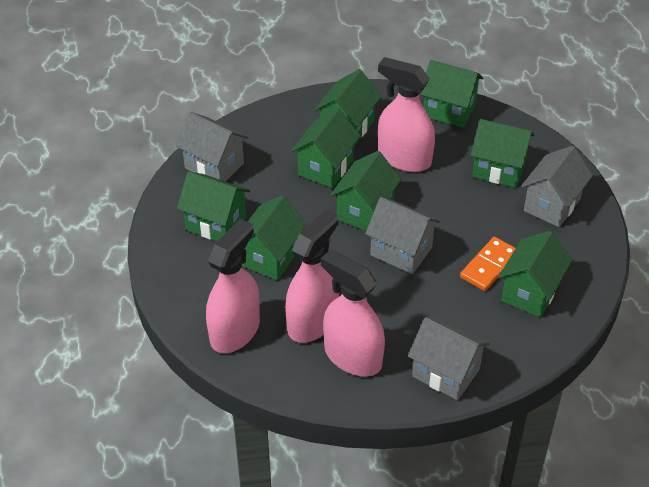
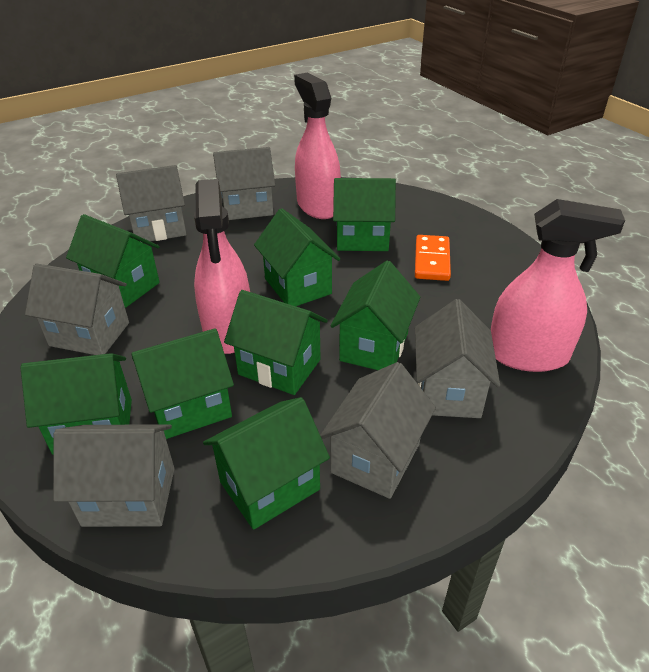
grey house: 4 -> 6
pink spray bottle: 4 -> 3

